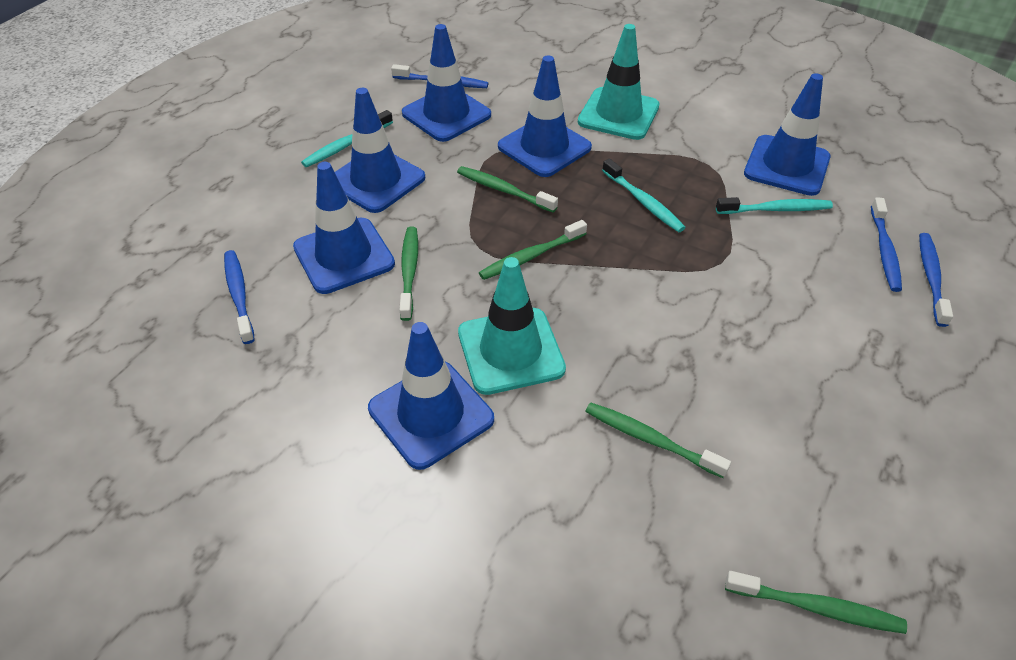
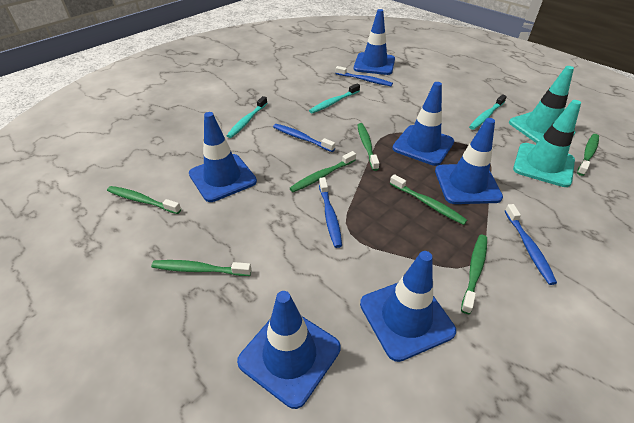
green toothbrush: 5 -> 7

